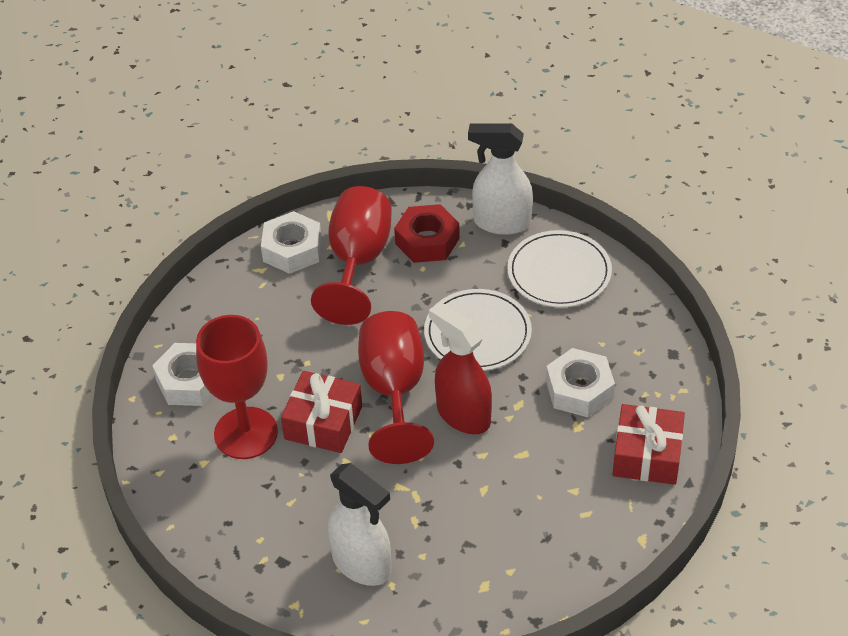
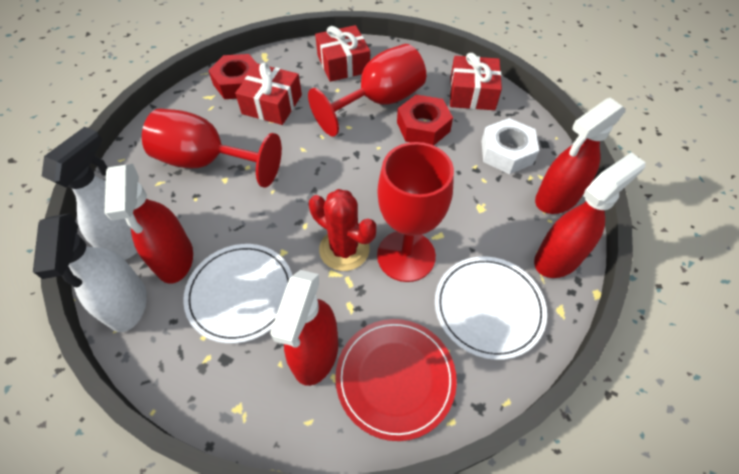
red cactus: 0 -> 1
red gift: 2 -> 3
red nut: 1 -> 2
red plate: 0 -> 1
red spray bottle: 1 -> 4
white nut: 3 -> 1

